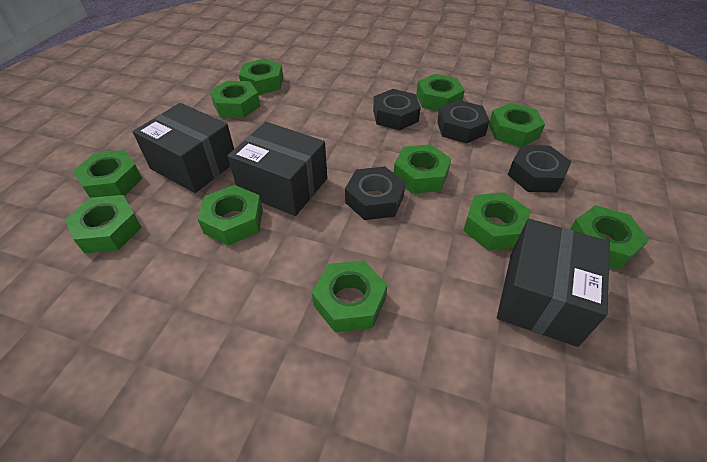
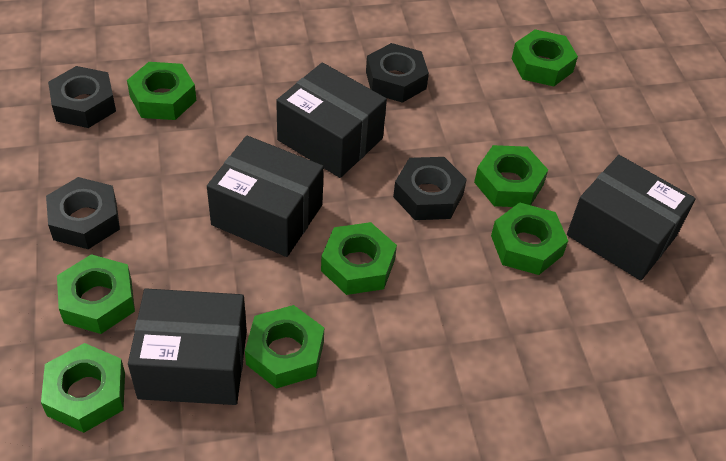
black box: 3 -> 4
green nut: 11 -> 8

